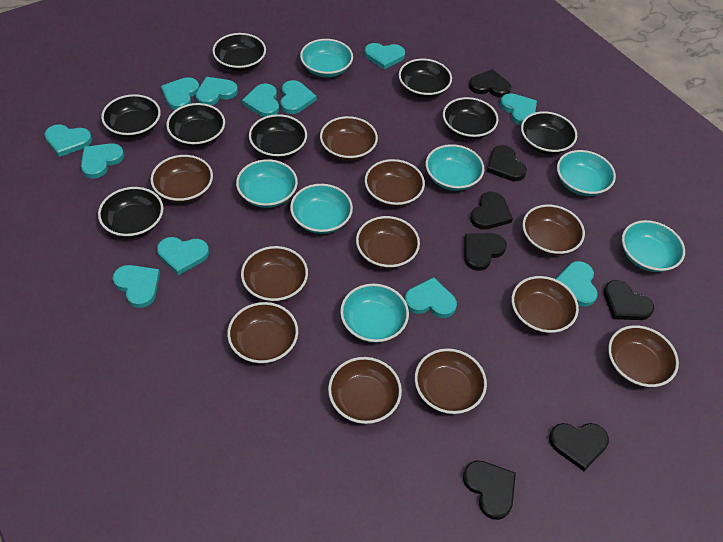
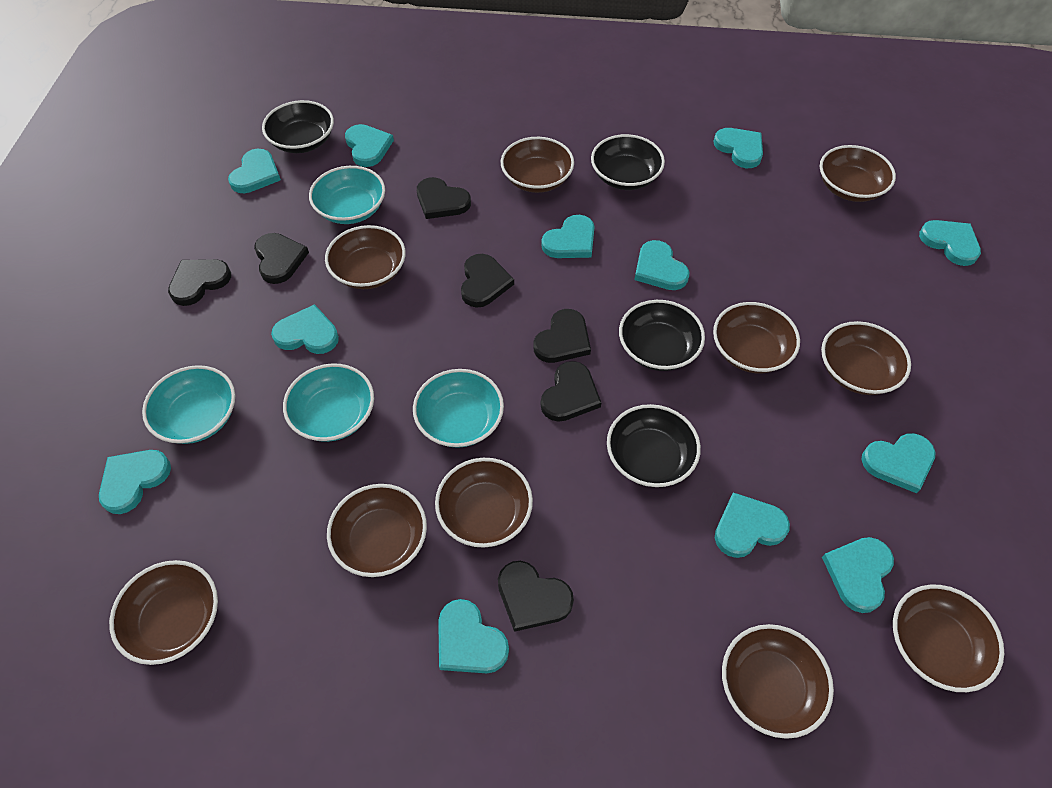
black bowl: 8 -> 4
brown bowl: 11 -> 10
turquoise bowl: 7 -> 4

